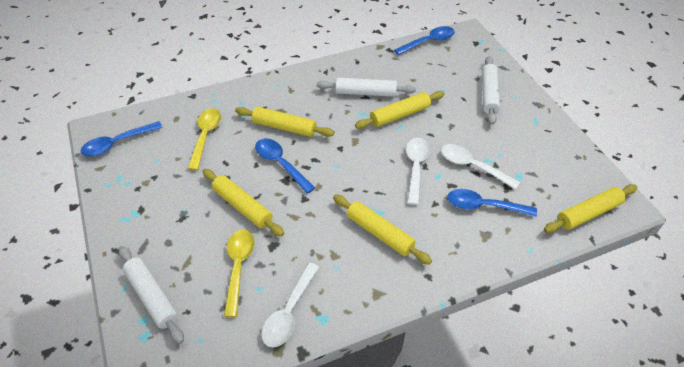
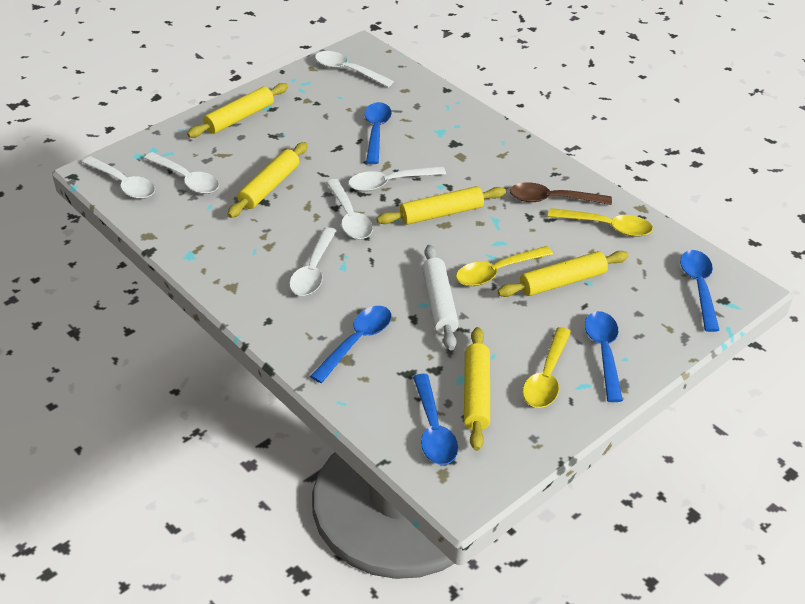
blue spoon: 4 -> 5
brown spoon: 0 -> 1
white rolling pin: 3 -> 1
white spoon: 3 -> 6
yellow spoon: 2 -> 3

